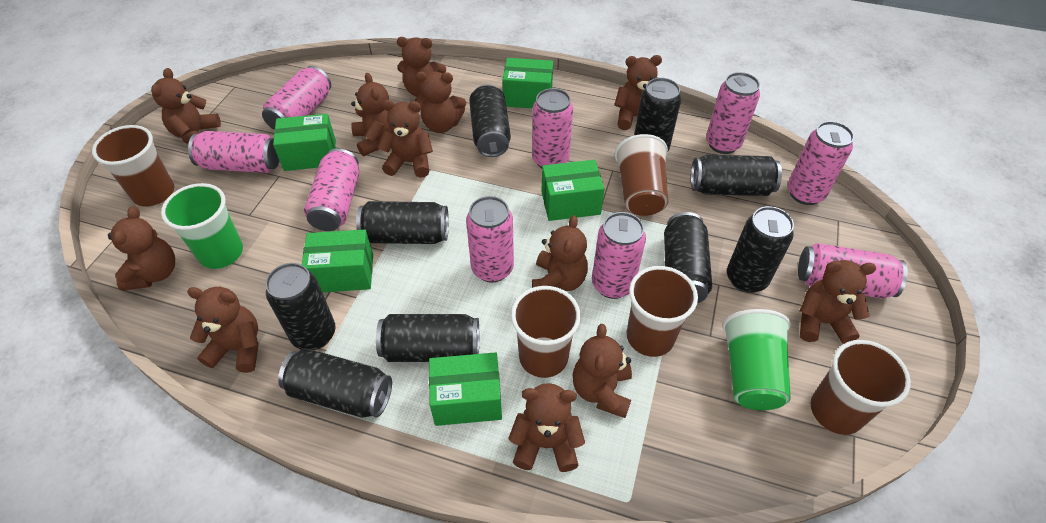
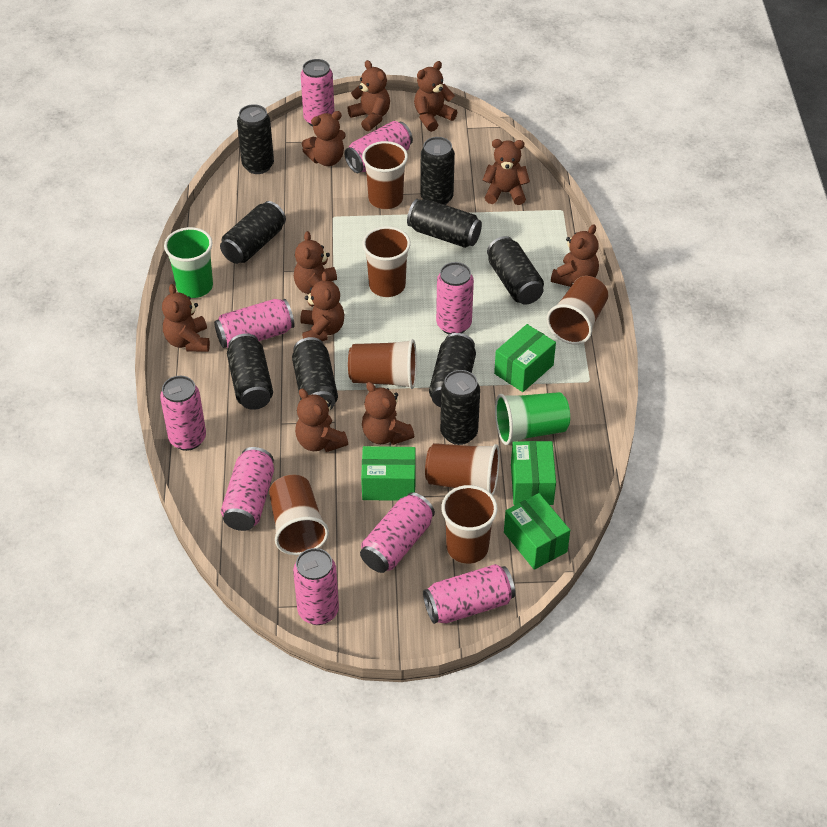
brown cup: 5 -> 7
brown teddy bear: 12 -> 10
green box: 5 -> 4

